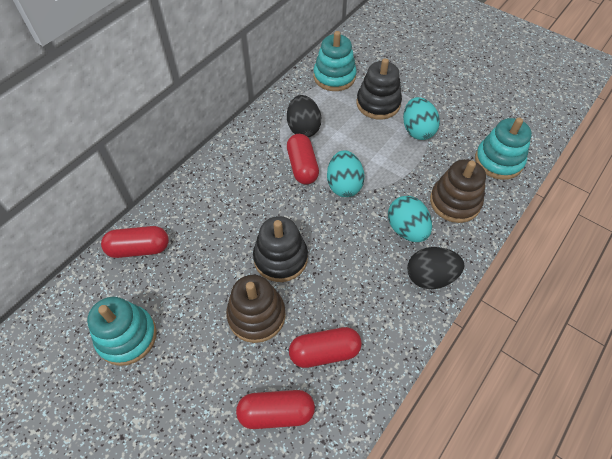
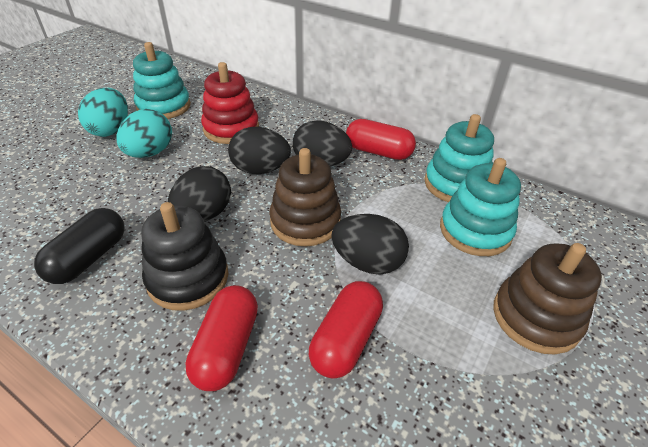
black capsule: 0 -> 1
black egg: 2 -> 4
black stacking toy: 2 -> 1
red capsule: 4 -> 3
red stacking toy: 0 -> 1
turquoise egg: 3 -> 2

